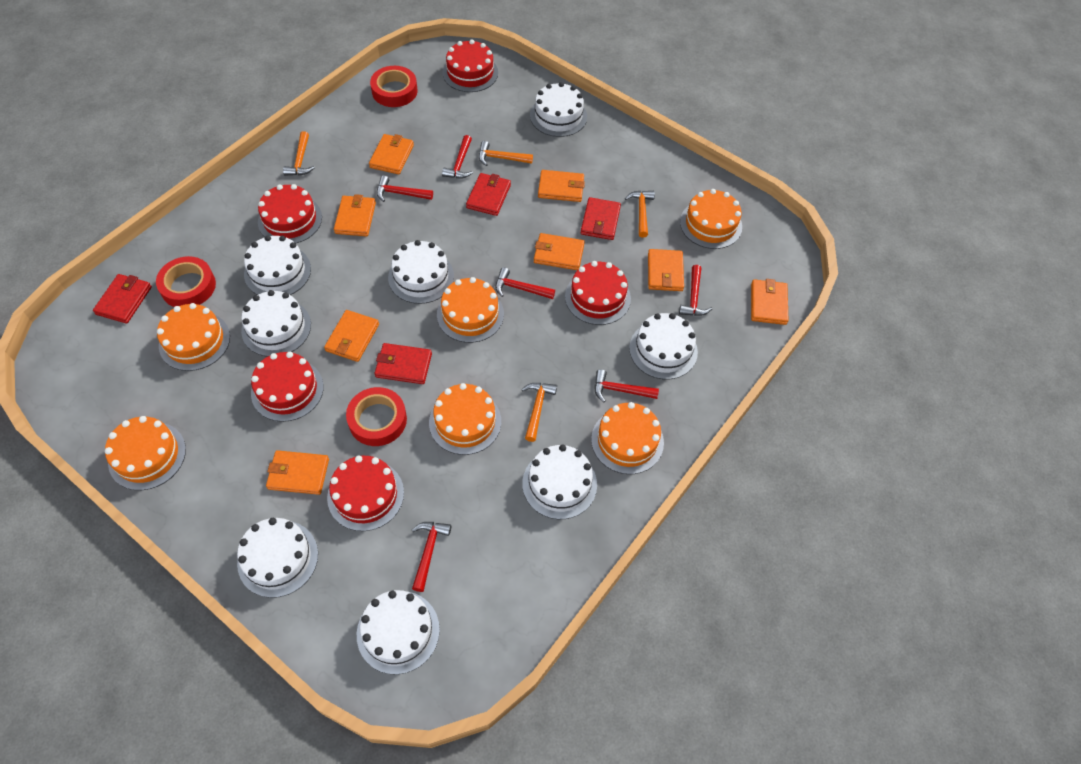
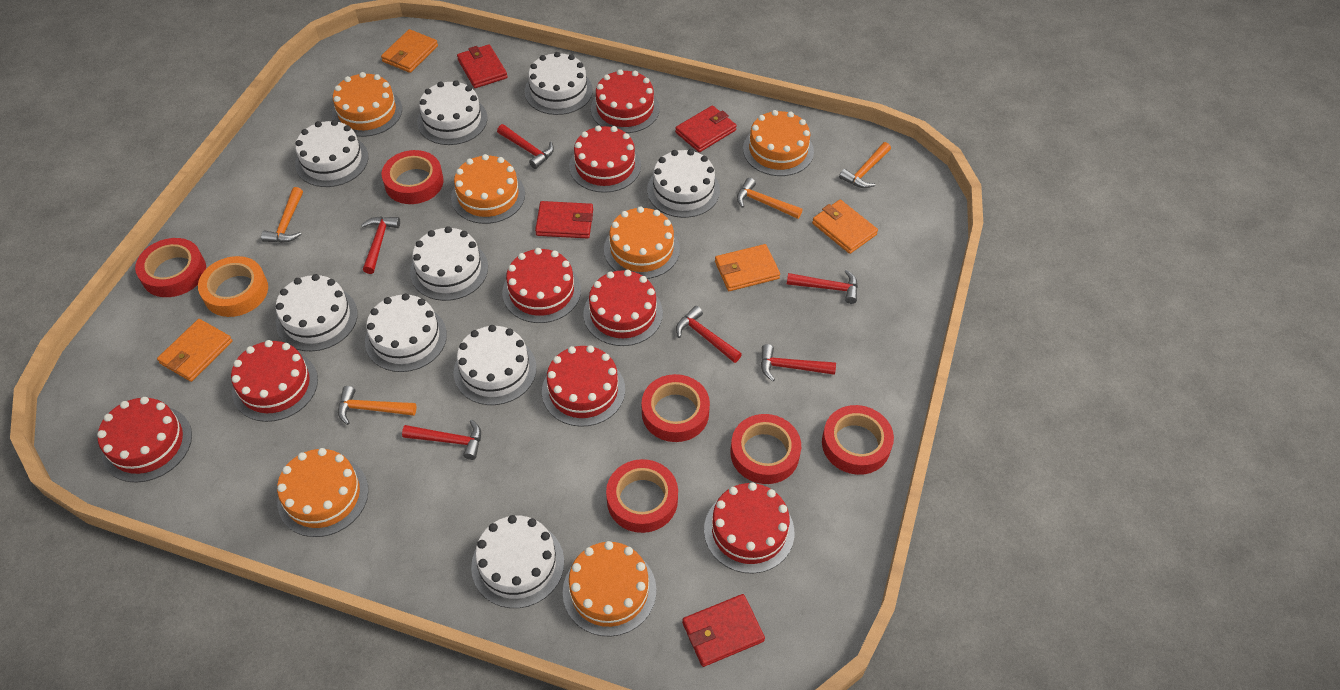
orange tape: 0 -> 1
orange wallet: 8 -> 4
red cake: 5 -> 8
red tape: 3 -> 6
white cake: 8 -> 9

